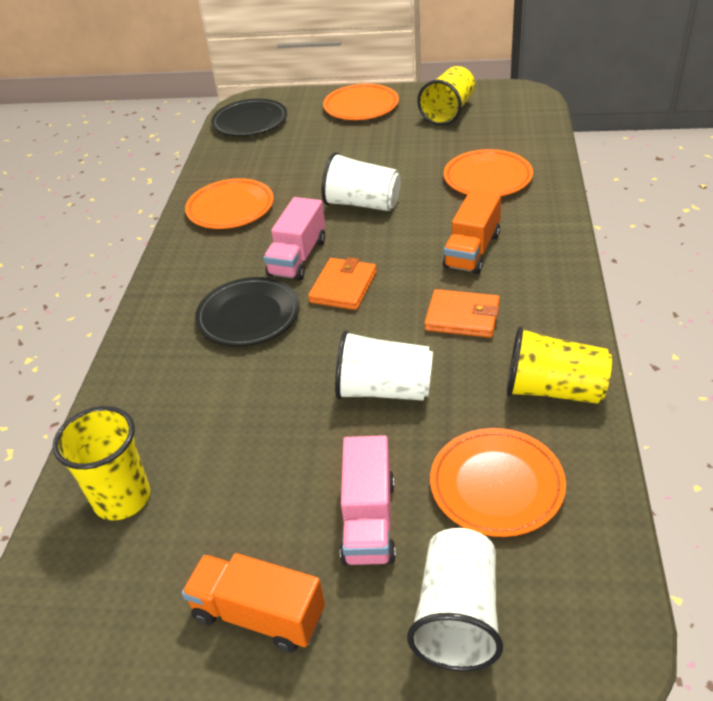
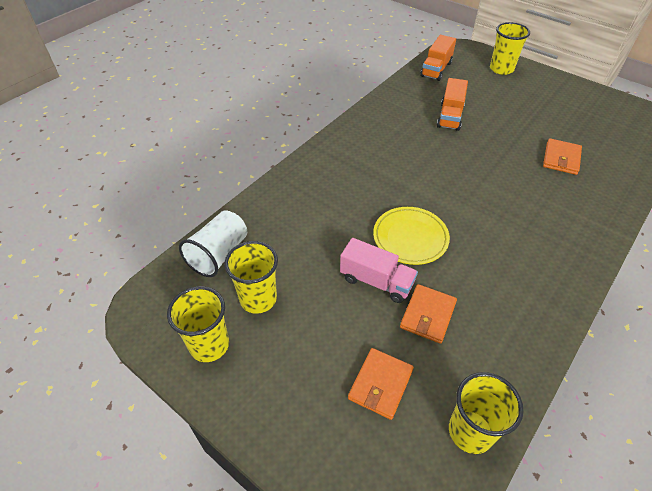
black plate: 2 -> 0
orange plate: 4 -> 0
orange wallet: 2 -> 3
pink truck: 2 -> 1
white cup: 3 -> 1
yellow cup: 3 -> 4
yellow plate: 0 -> 1

